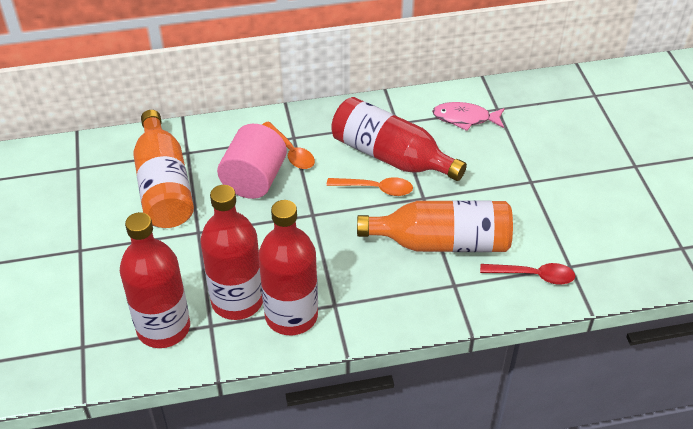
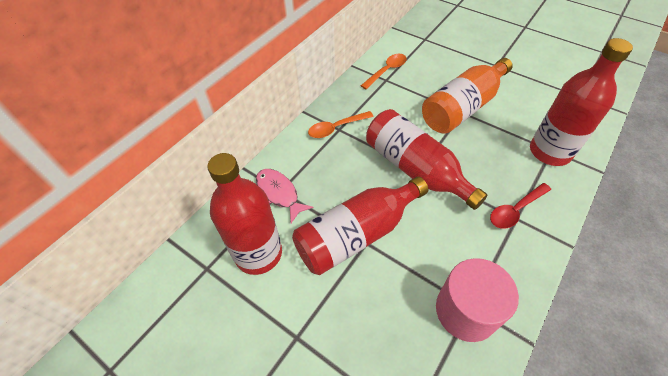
orange bottle: 2 -> 1

